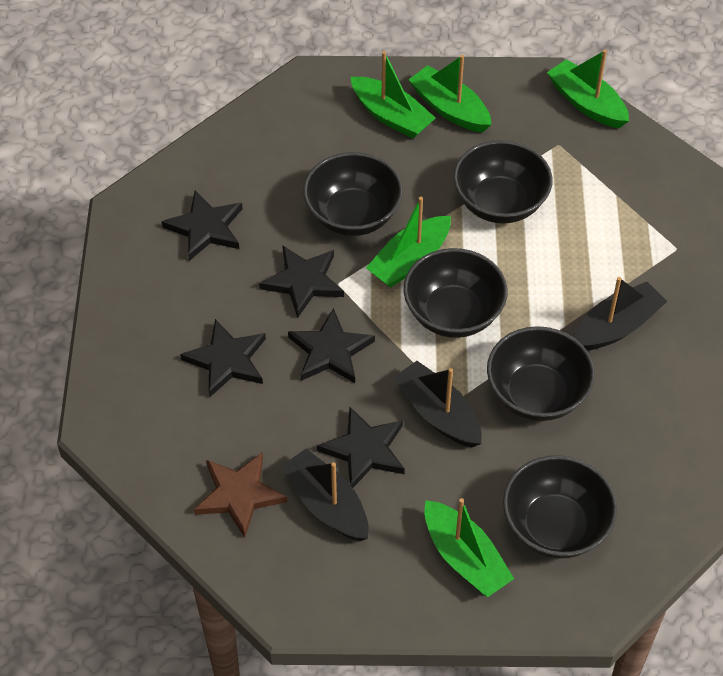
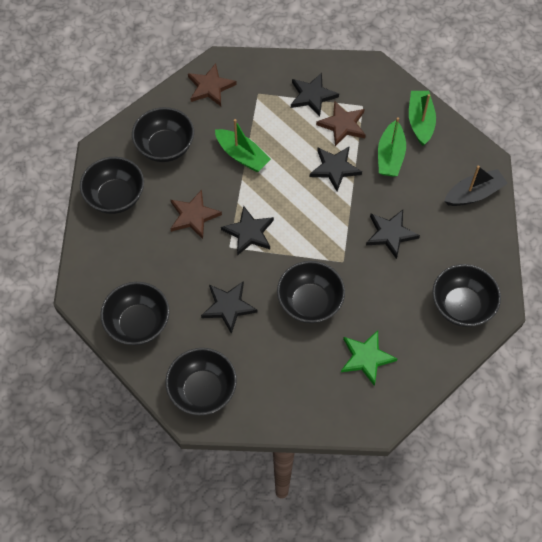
black boat: 3 -> 1
black bowl: 5 -> 6
brown star: 1 -> 3
green boat: 5 -> 3
green star: 0 -> 1

